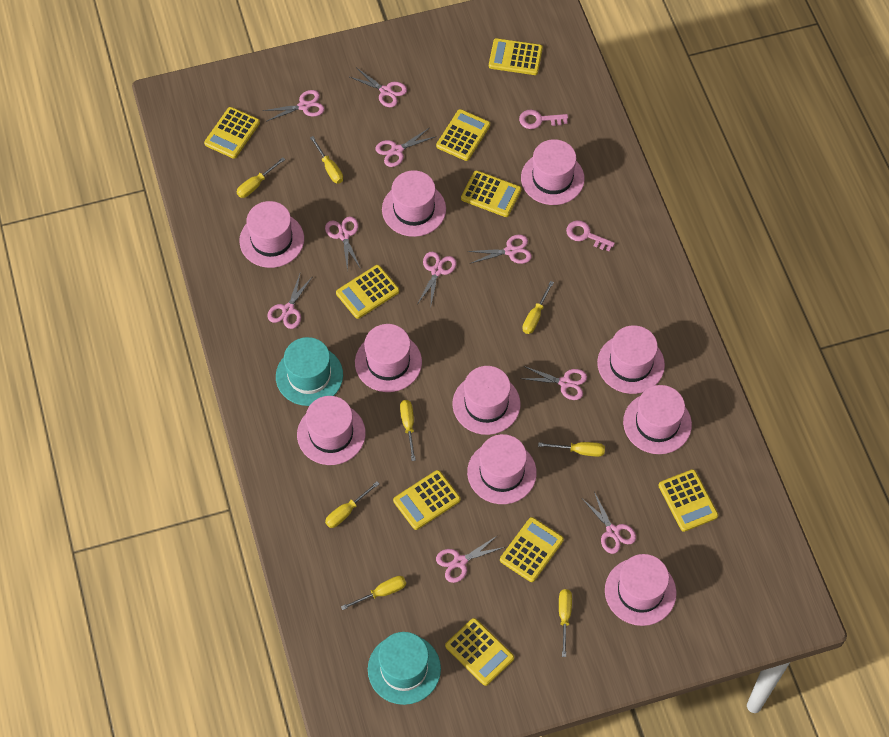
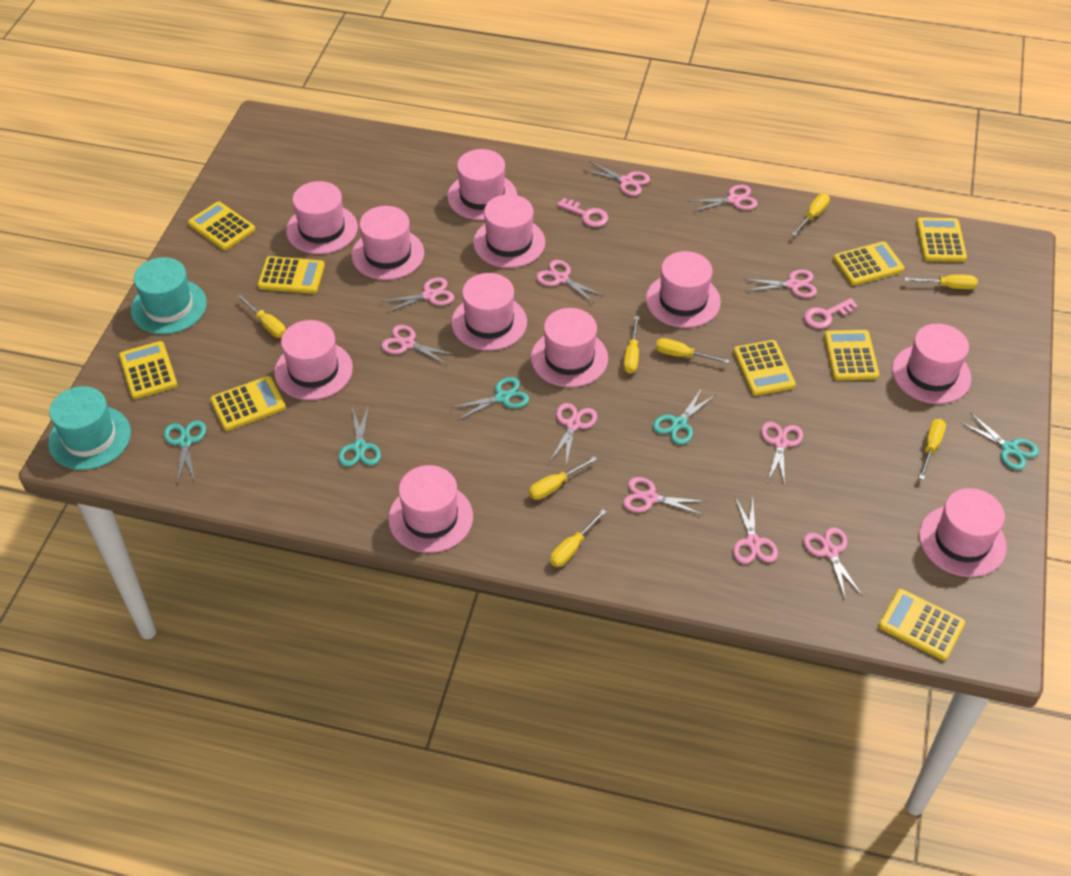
pink hat: 10 -> 11
pink scissors: 10 -> 11
turquoise scissors: 0 -> 5

